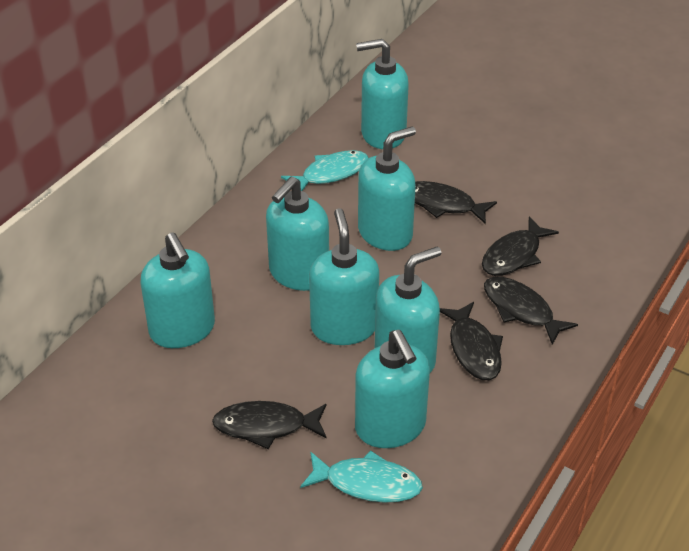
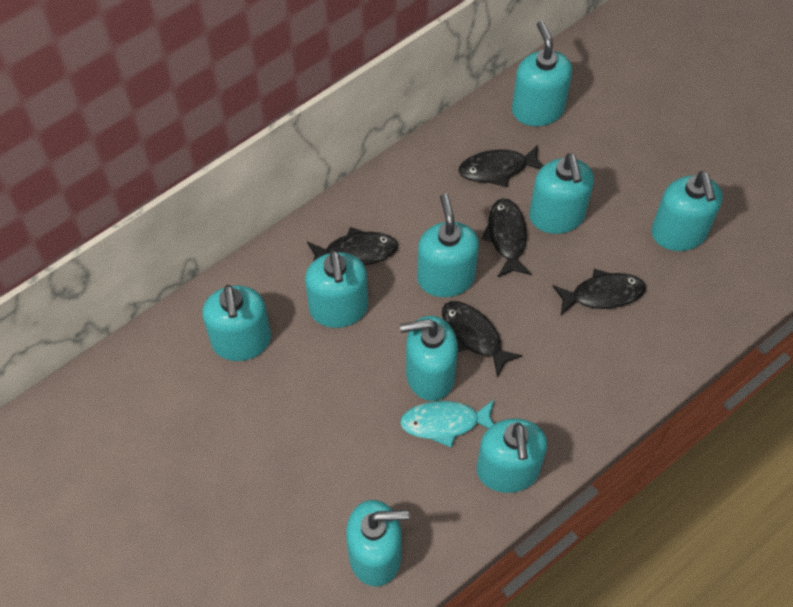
turquoise fish: 2 -> 1
turquoise soap dispenser: 7 -> 9

